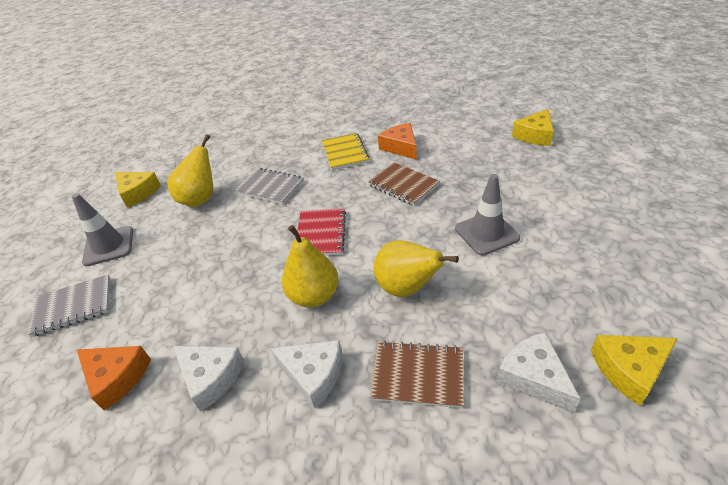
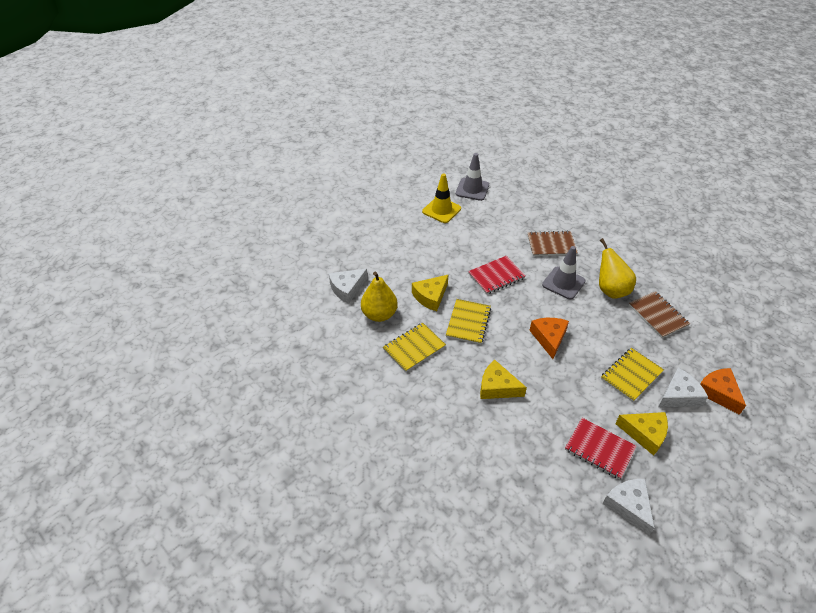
grey notebook: 2 -> 0
red notebook: 1 -> 2
yellow notebook: 1 -> 3
yellow pear: 3 -> 2
yellow traffic cone: 0 -> 1

